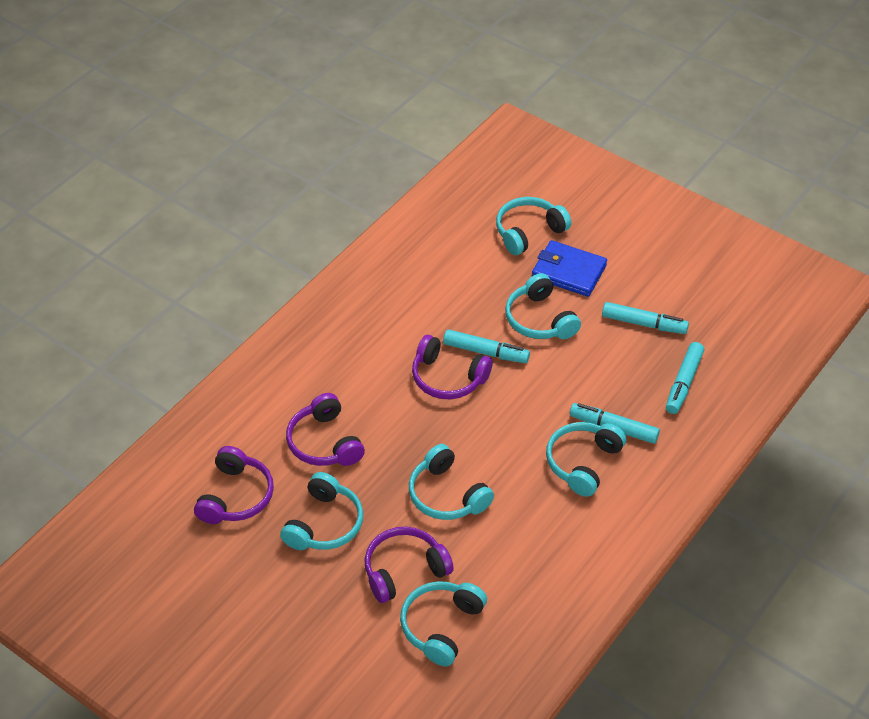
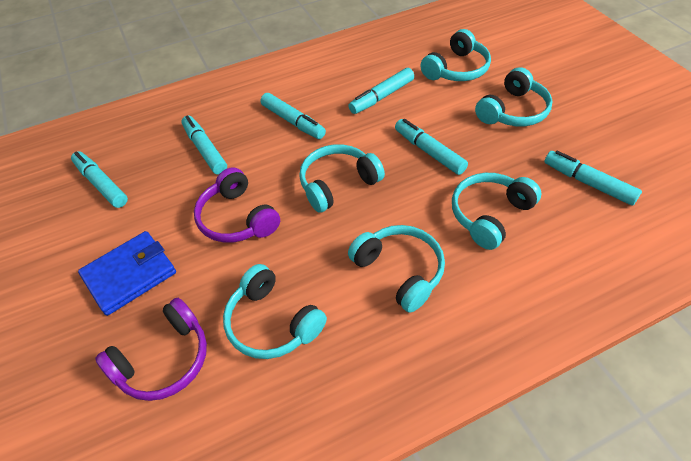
purple headphones: 4 -> 2
turquoise marker: 4 -> 6

